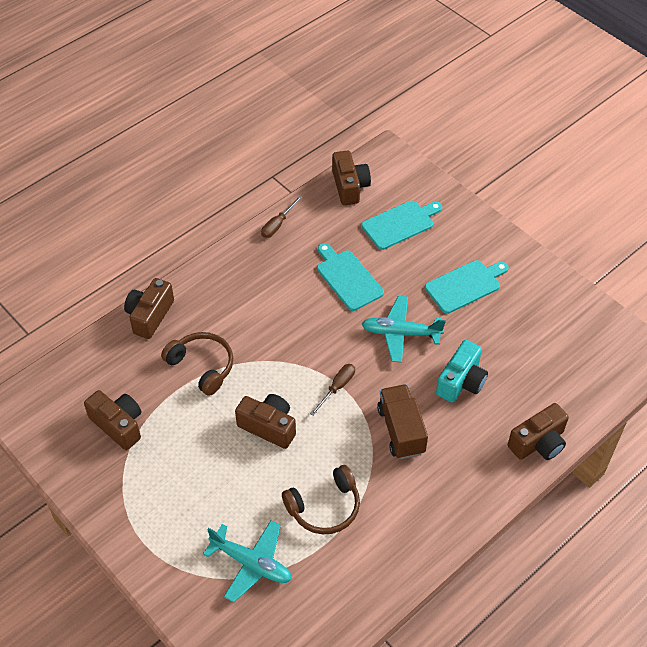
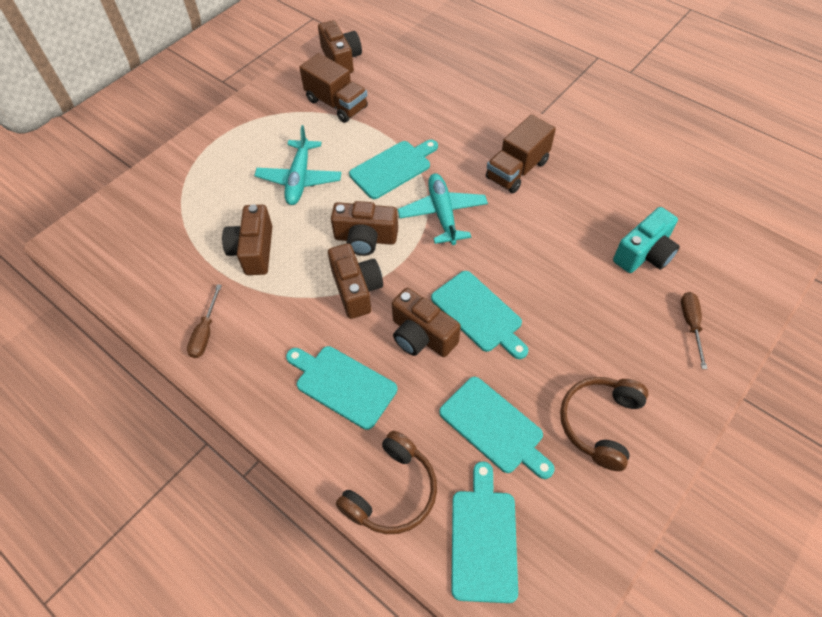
brown truck: 1 -> 2
turquoise cutting board: 3 -> 5

